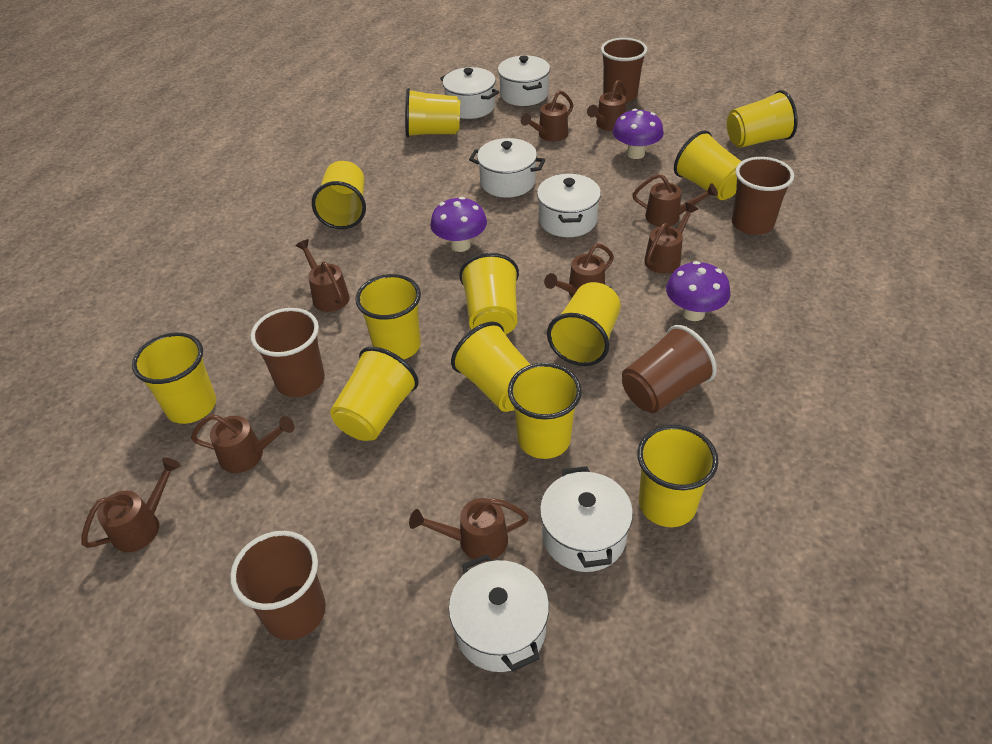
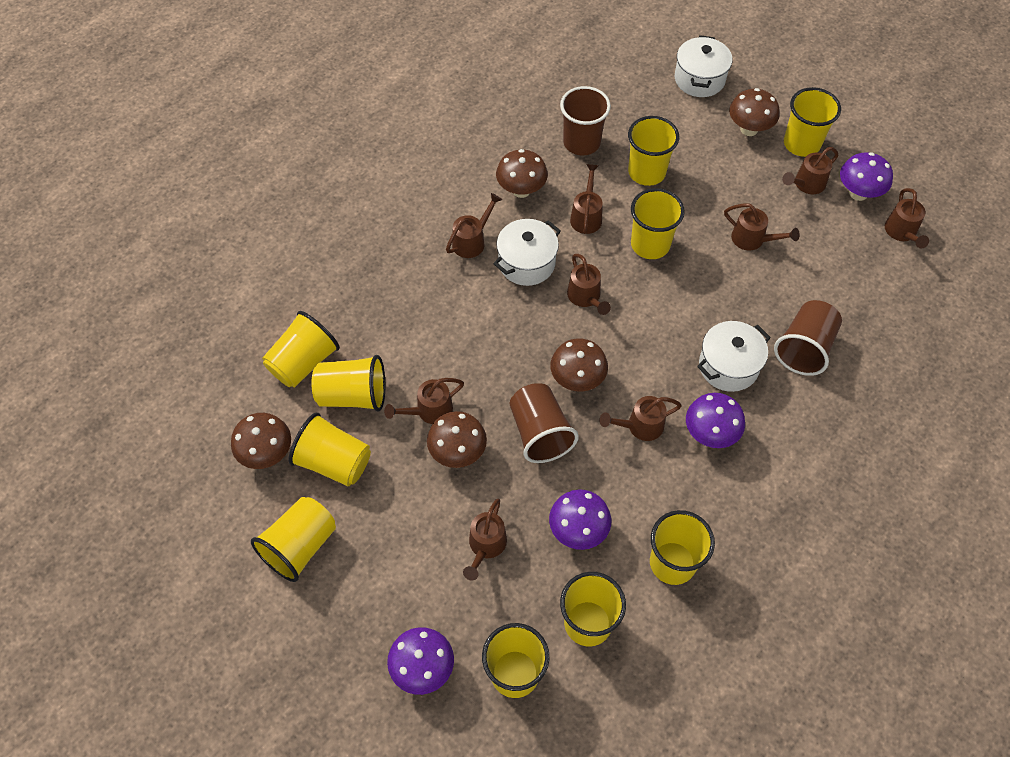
brown cup: 5 -> 3
brown mushroom: 0 -> 5
purple mushroom: 3 -> 4
white pot: 6 -> 3
yellow cup: 12 -> 10

